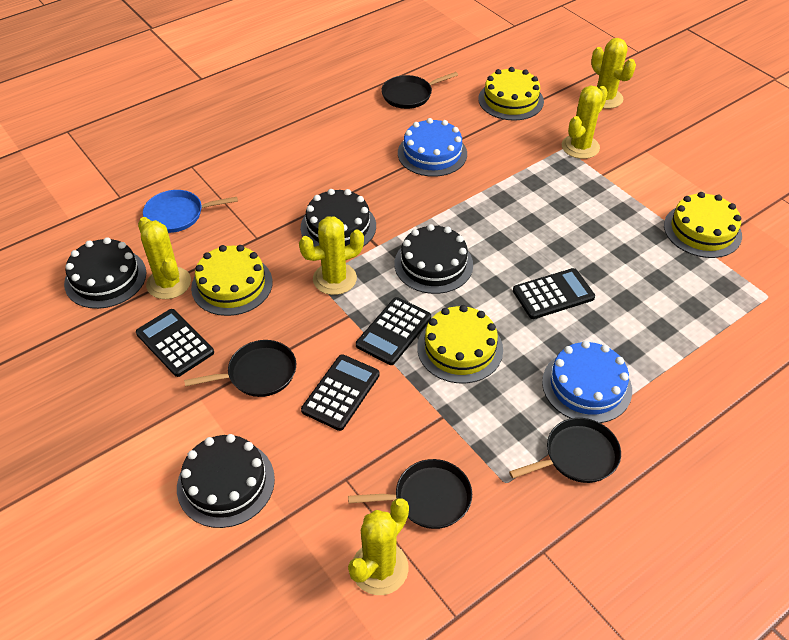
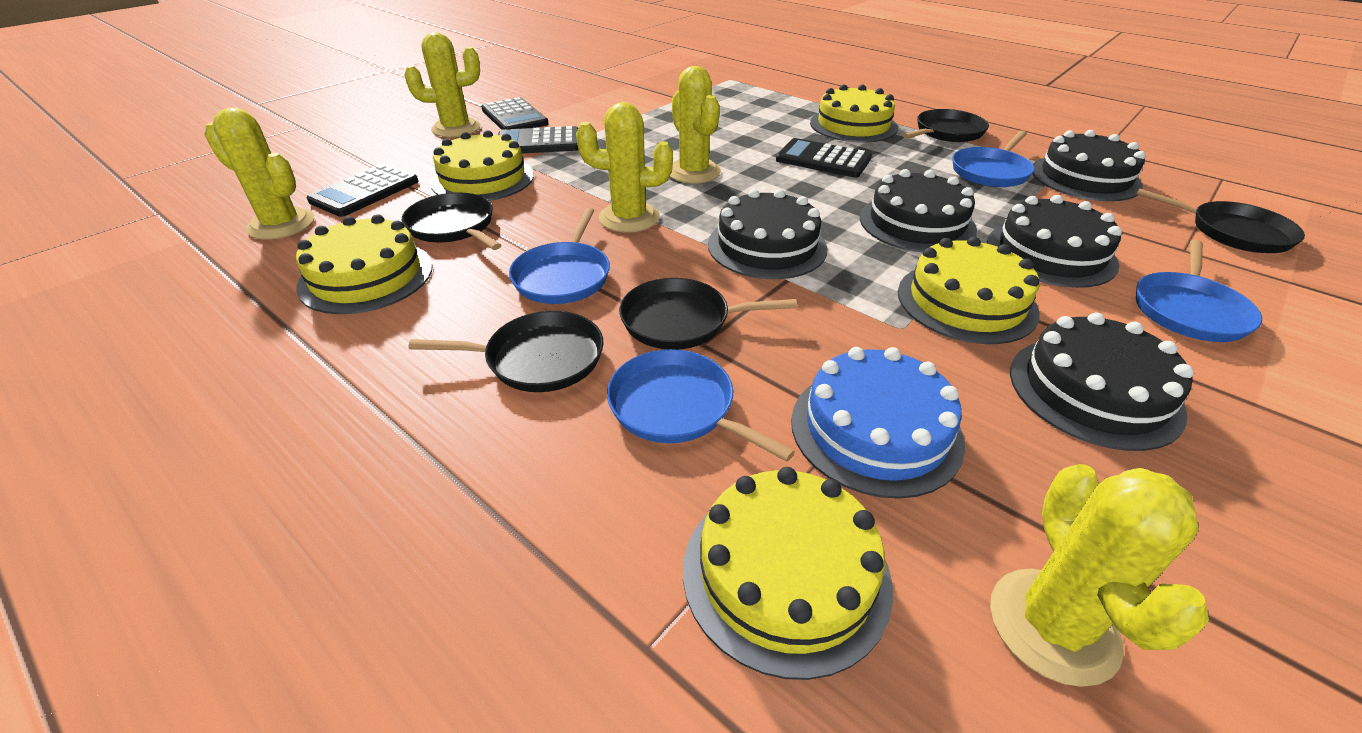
black cake: 4 -> 5
black pan: 4 -> 5
blue cake: 2 -> 1
blue pan: 1 -> 4
yellow cake: 4 -> 5

